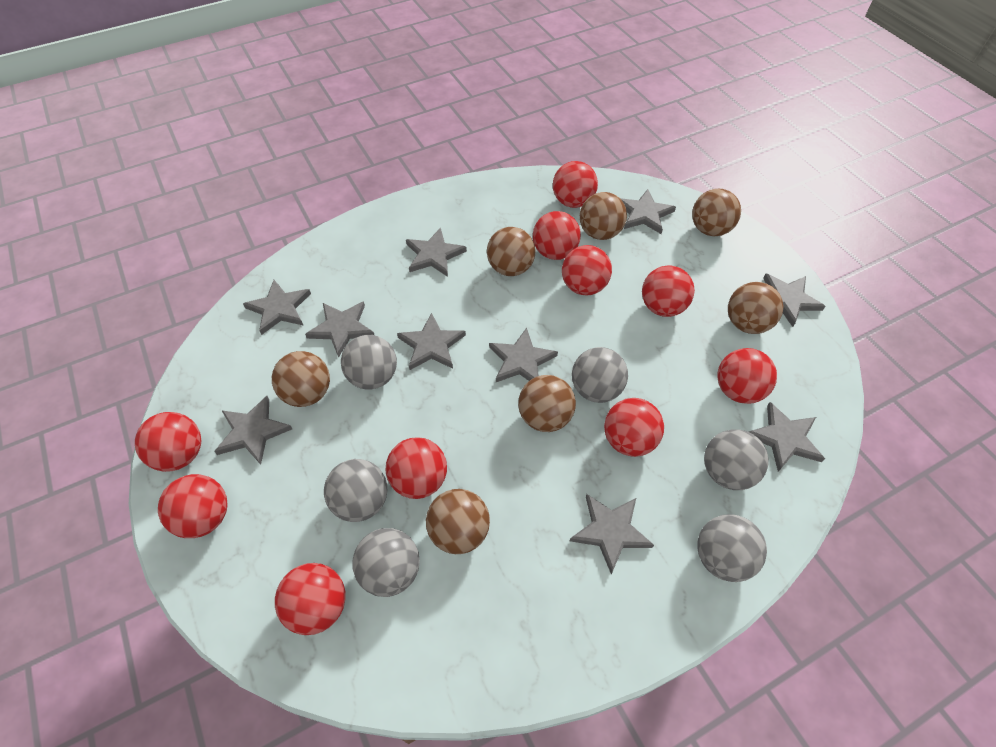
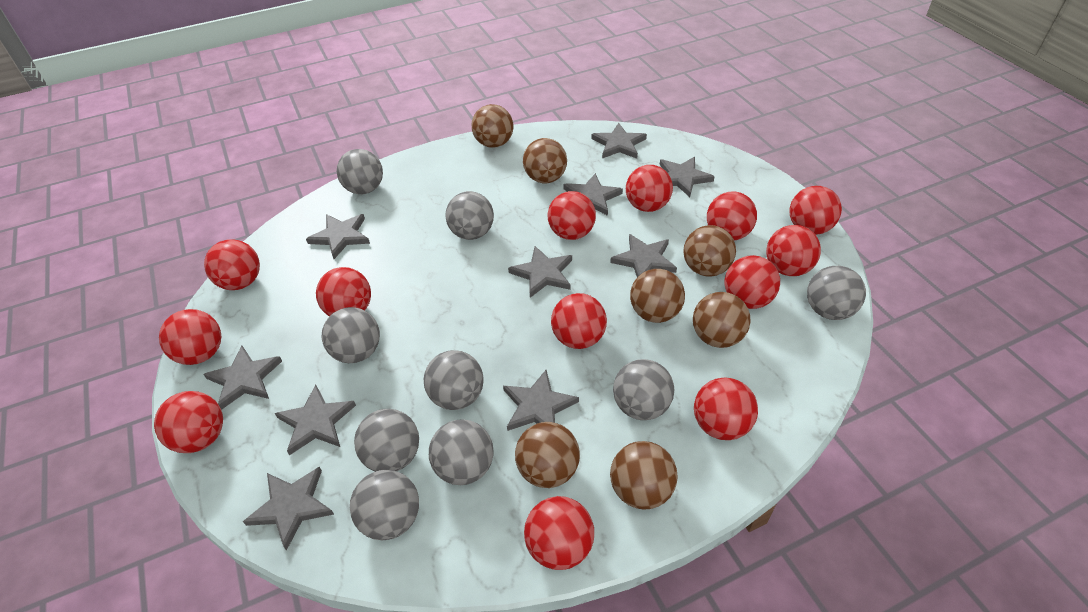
grey ball: 6 -> 9
red ball: 10 -> 13

